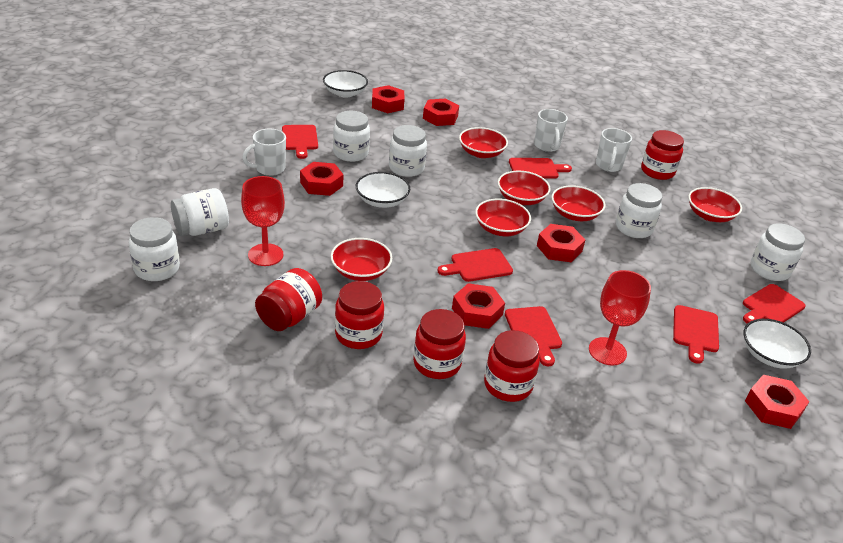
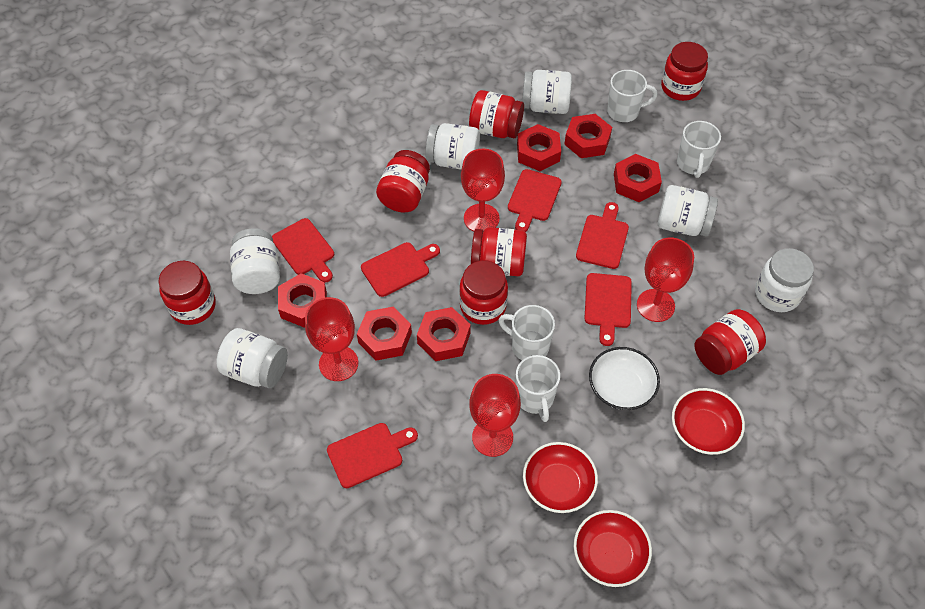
red bowl: 6 -> 3
red goblet: 2 -> 4
red jar: 5 -> 7
white bowl: 3 -> 1
white mug: 3 -> 4

